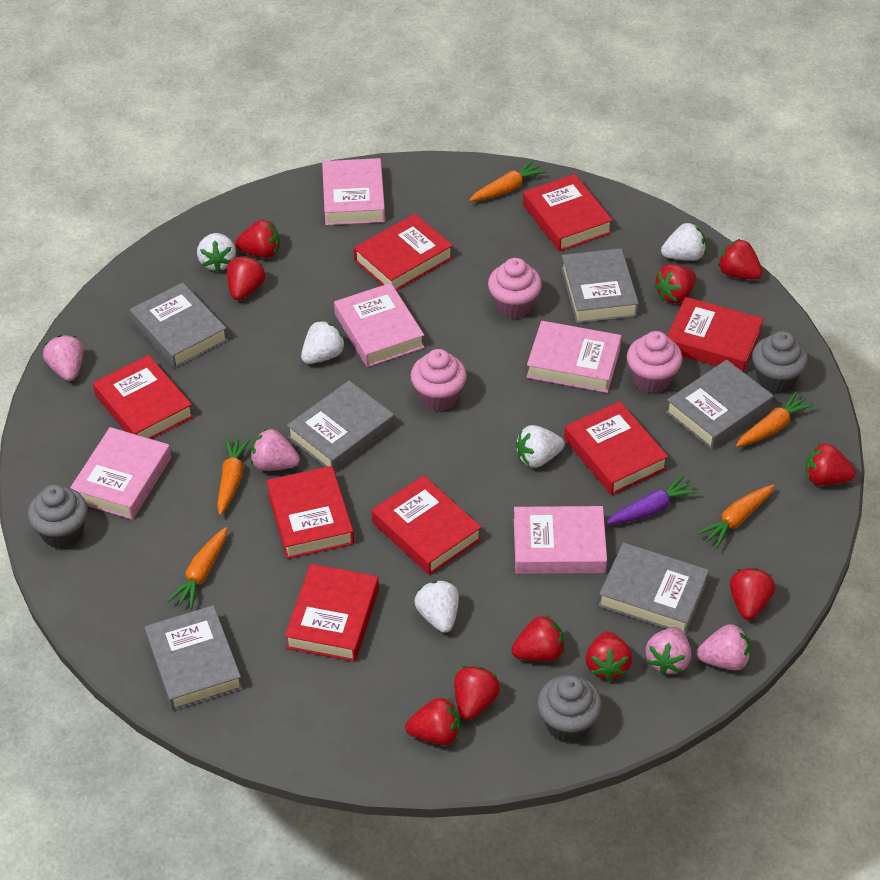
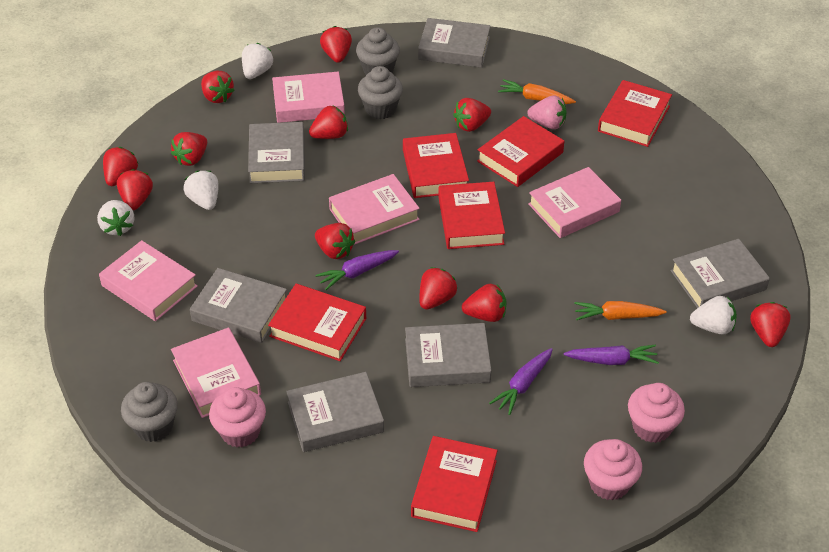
orange carrot: 5 -> 2
pink strawberry: 4 -> 1
purple carrot: 1 -> 3
red book: 8 -> 6
red strawberry: 10 -> 11
white strawberry: 5 -> 4

